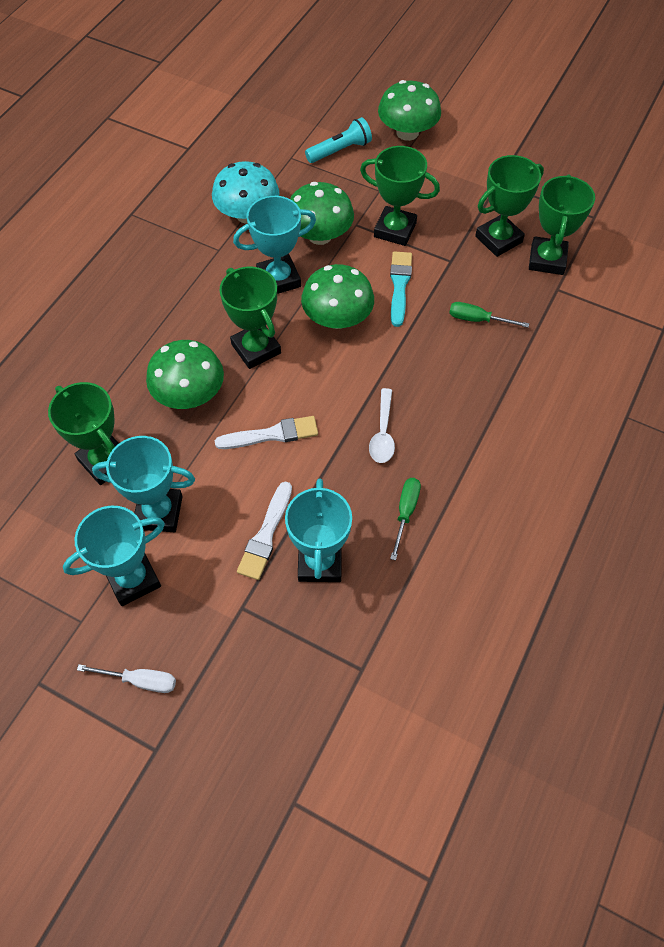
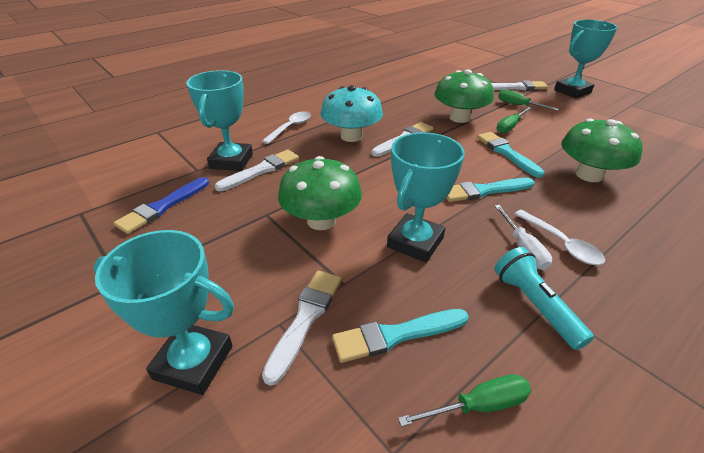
blue brush: 0 -> 1
green mushroom: 4 -> 3
green screwdriver: 2 -> 3
green trophy: 5 -> 0
turquoise brush: 1 -> 3
white brush: 2 -> 4
white spoon: 1 -> 2

